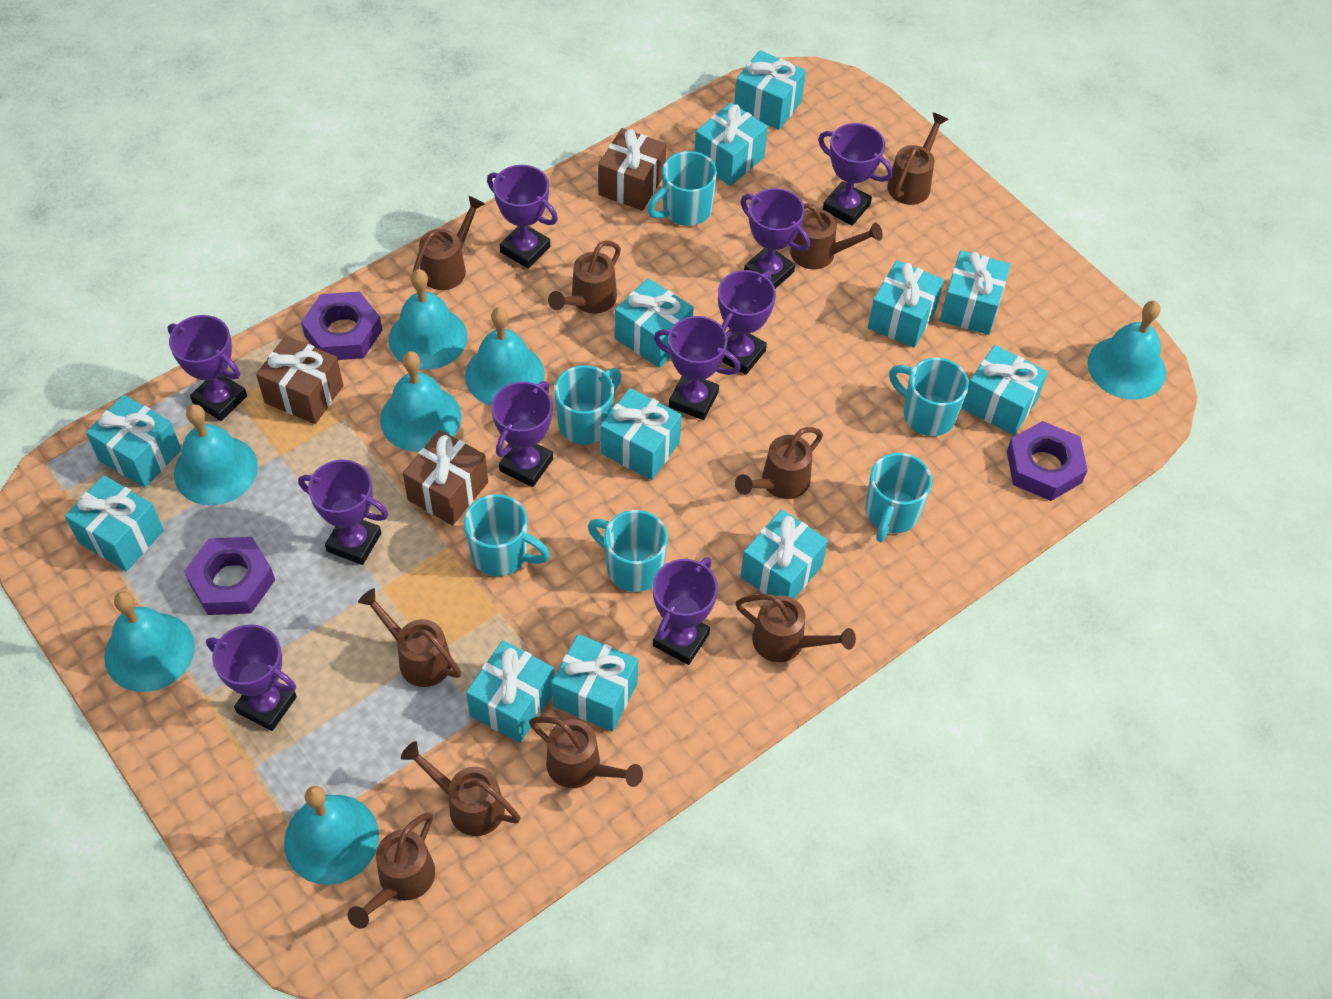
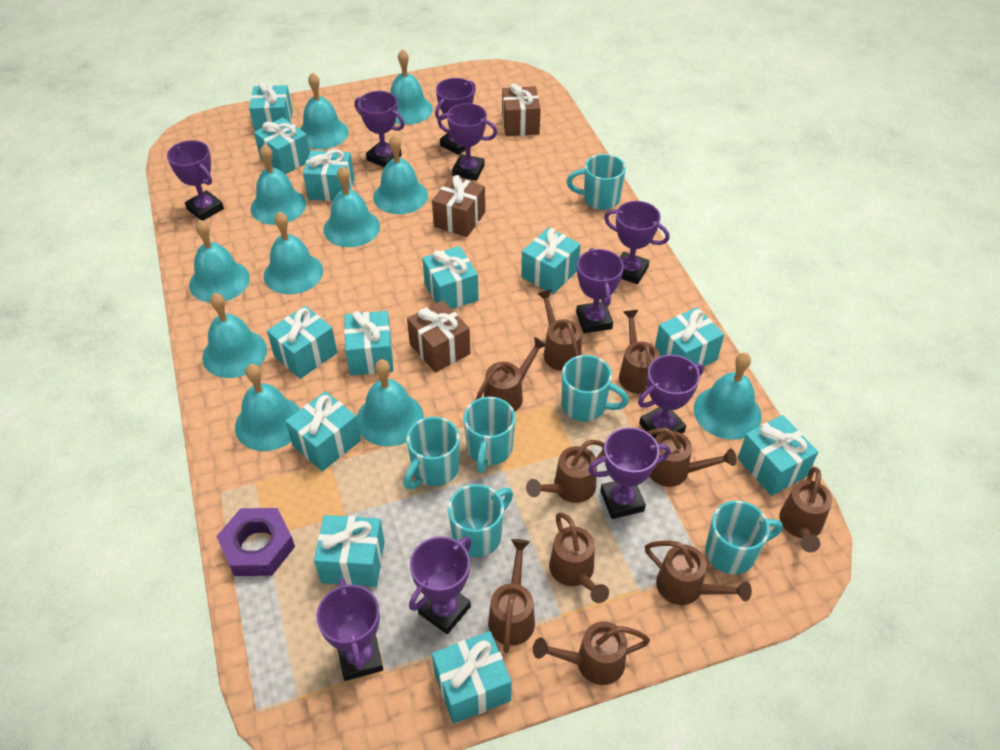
purple nut: 3 -> 1
turquoise bell: 7 -> 11

